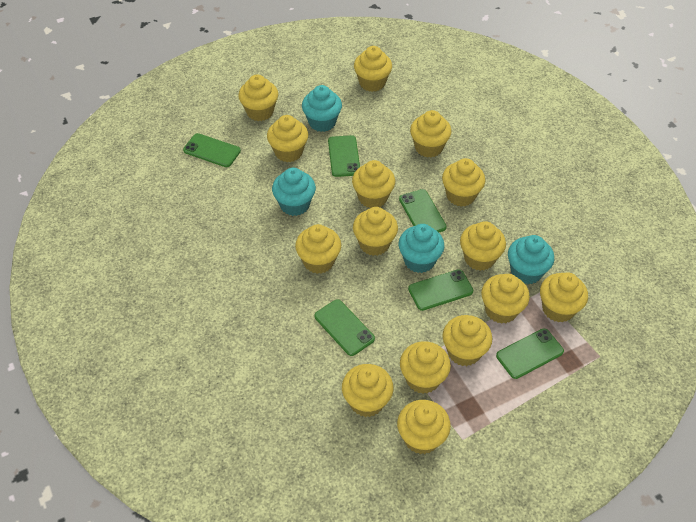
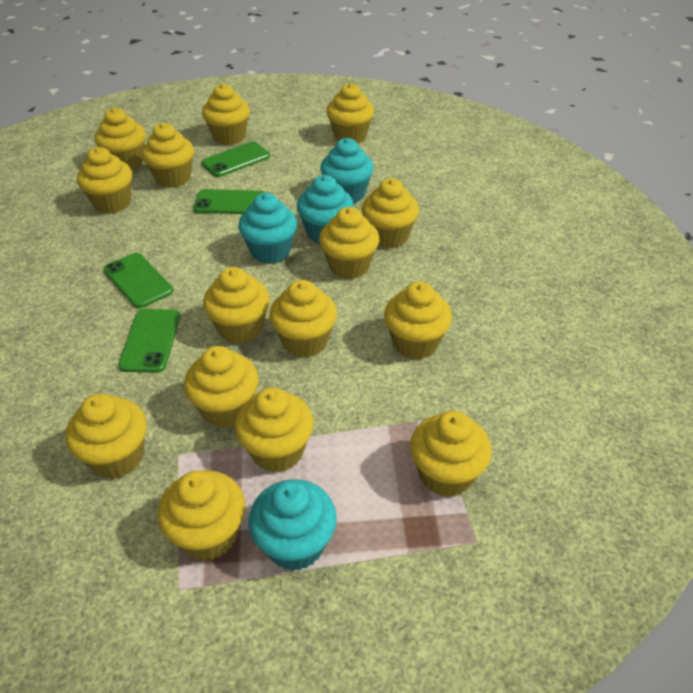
green phone: 6 -> 4

